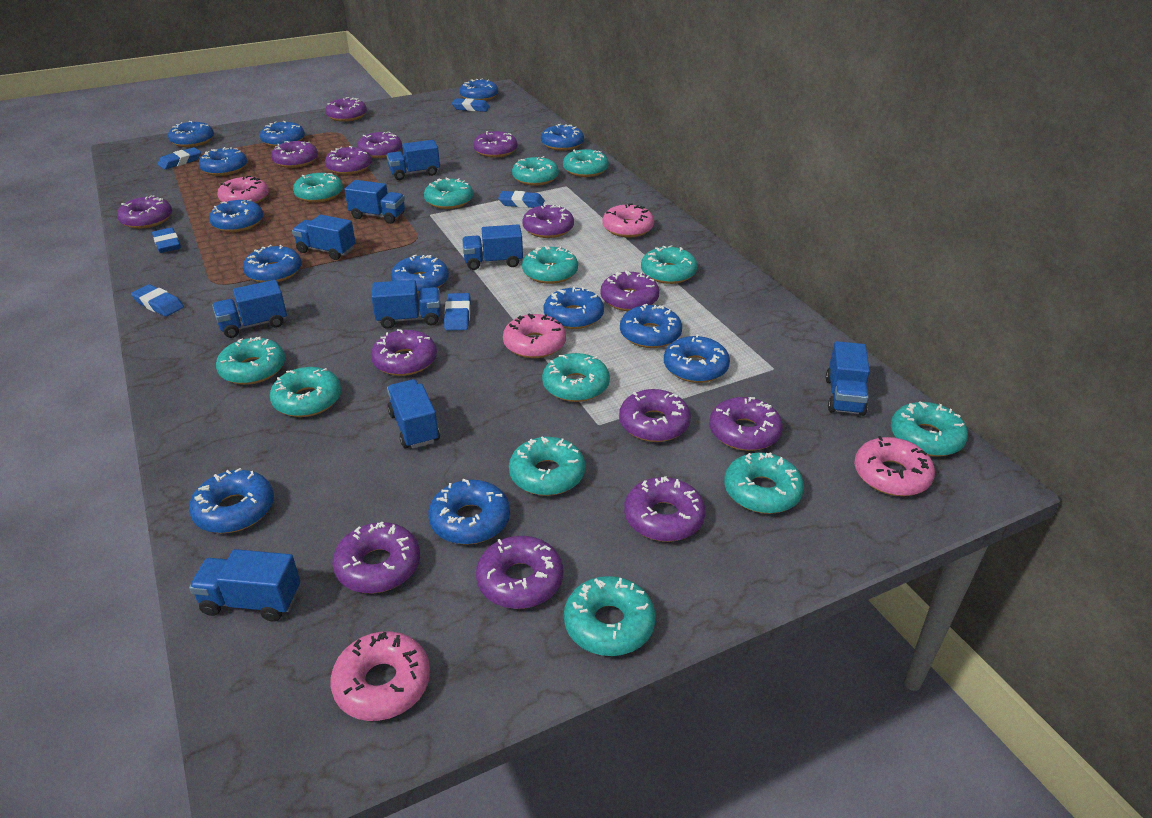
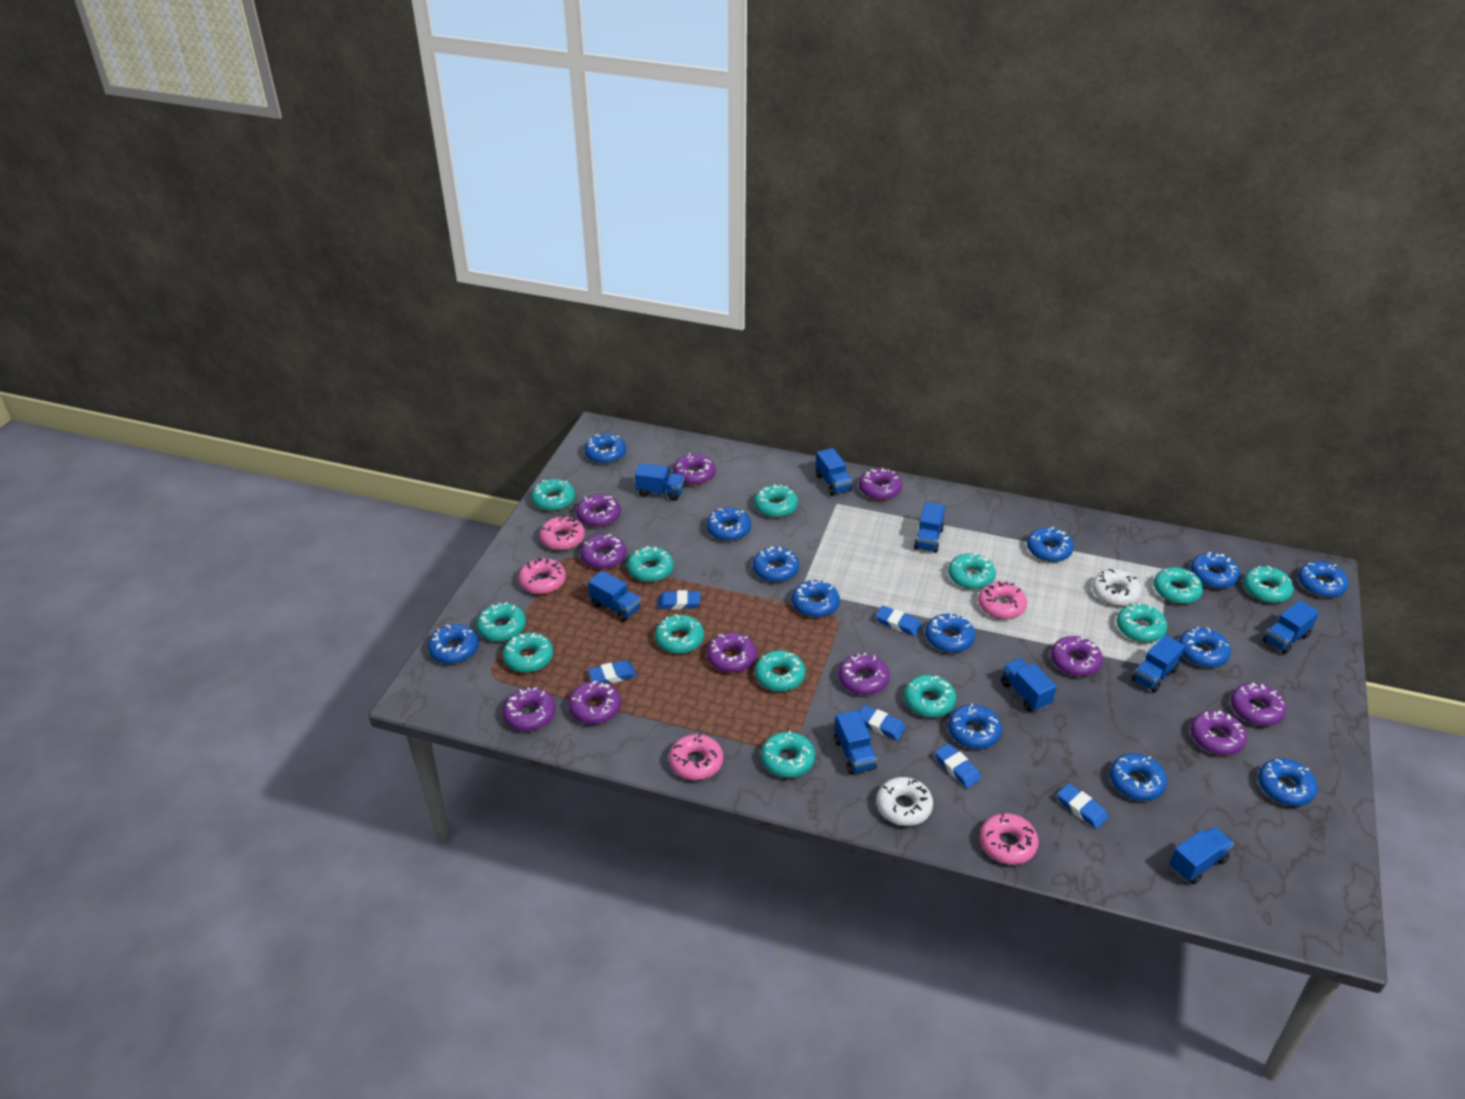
purple donut: 14 -> 11
white donut: 0 -> 2

